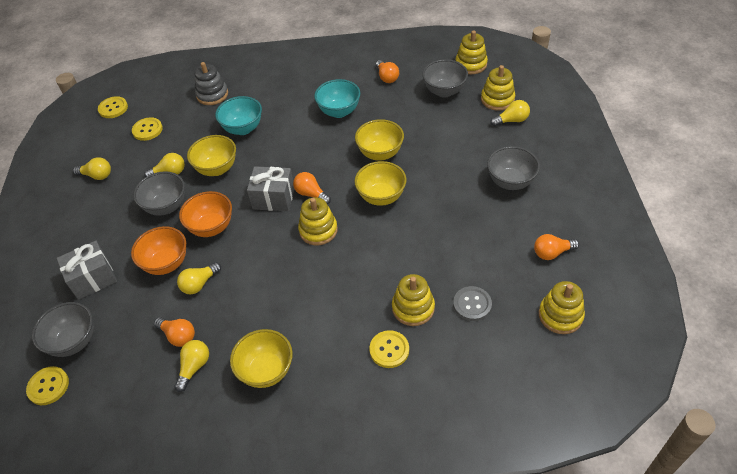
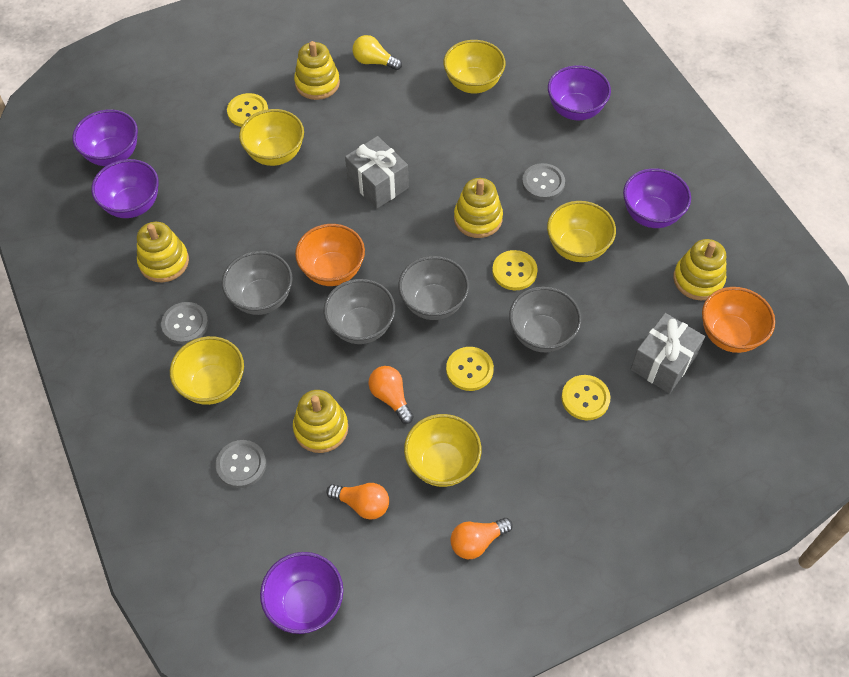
grey button: 1 -> 3
grey stacking toy: 1 -> 0
orange light bulb: 4 -> 3
purple bowl: 0 -> 5
turquoise bowl: 2 -> 0
yellow bowl: 4 -> 5
yellow light bulb: 5 -> 1

